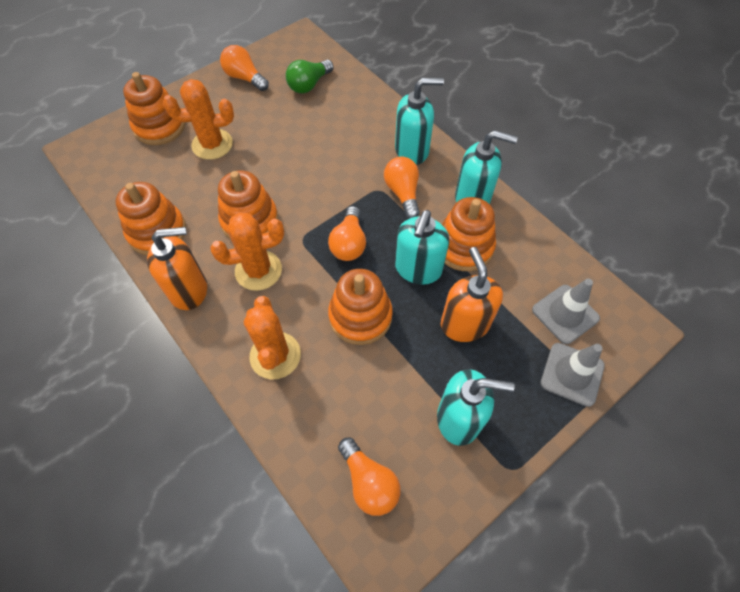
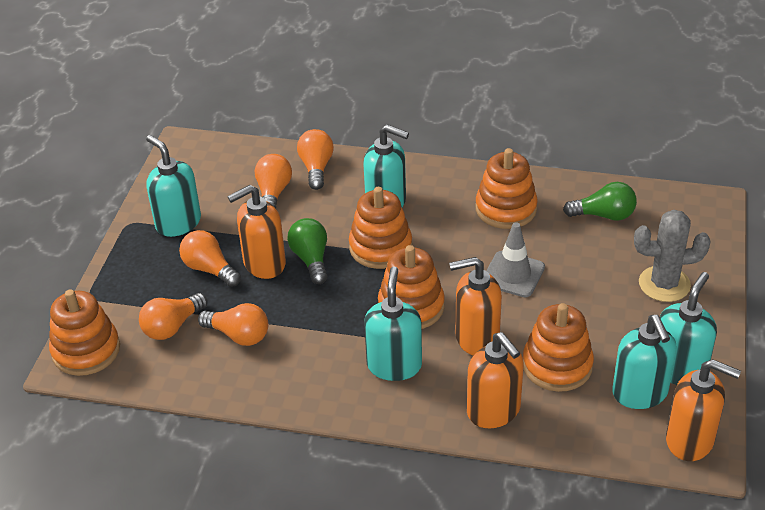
green light bulb: 1 -> 2
grey cactus: 0 -> 1
grey traffic cone: 2 -> 1
orange cactus: 3 -> 0
orange light bulb: 4 -> 5
orange soap dispenser: 2 -> 4
turquoise soap dispenser: 4 -> 5

